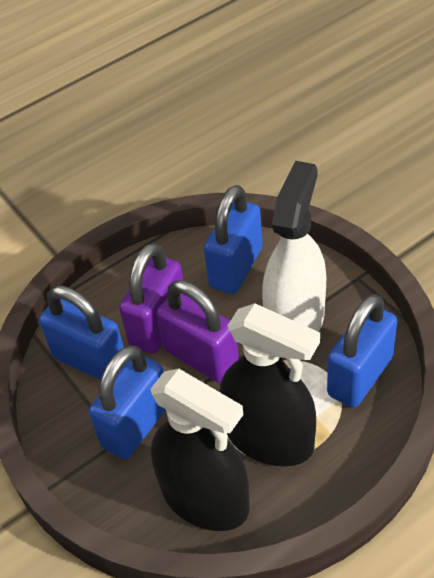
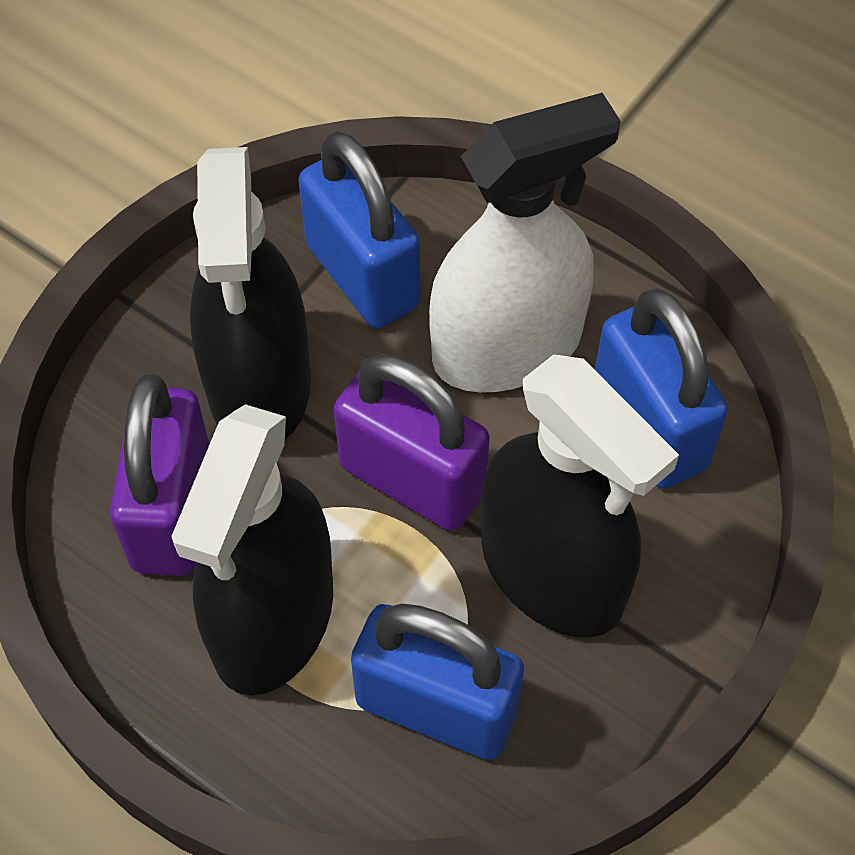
black spray bottle: 2 -> 3
blue padlock: 4 -> 3

